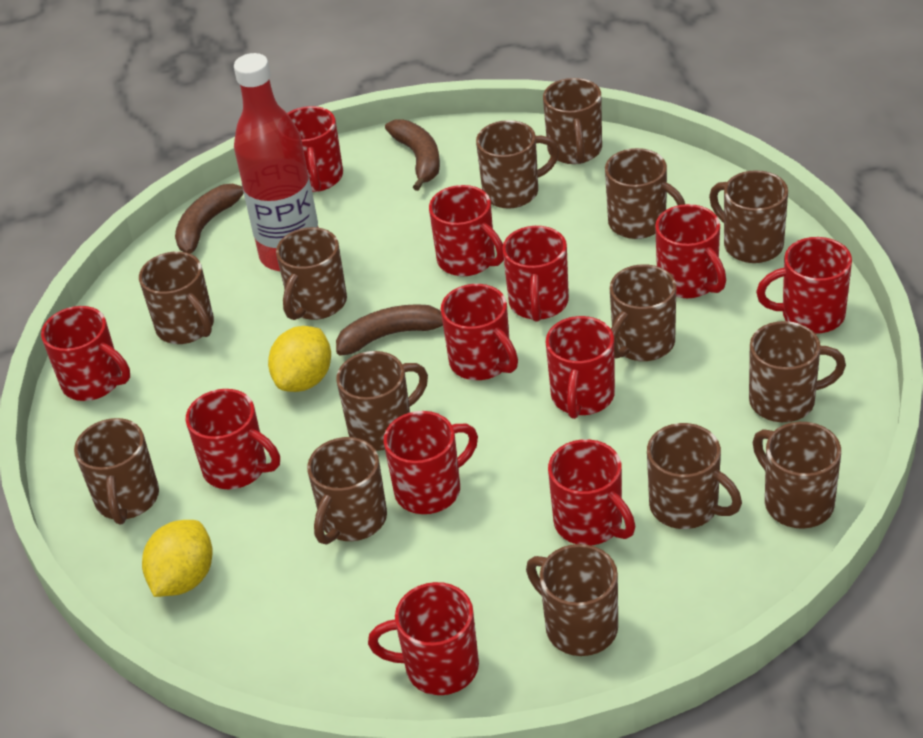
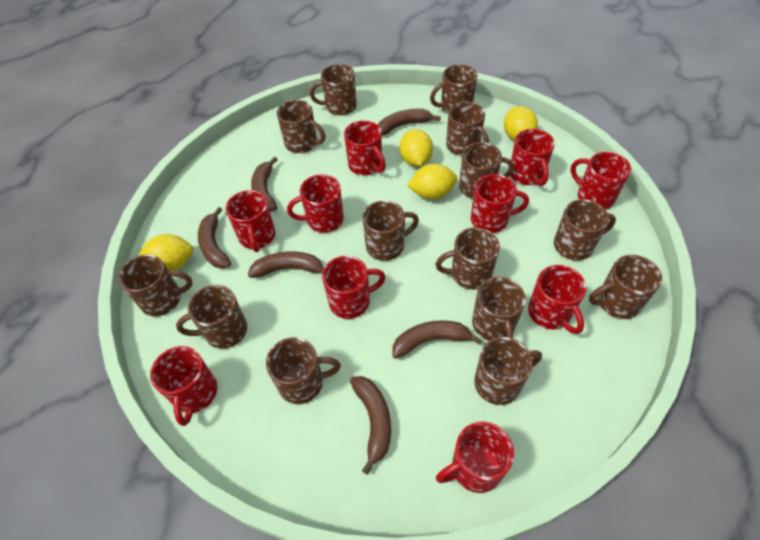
brown banana: 3 -> 6
red bottle: 1 -> 0
red mug: 12 -> 10
yellow lemon: 2 -> 4

